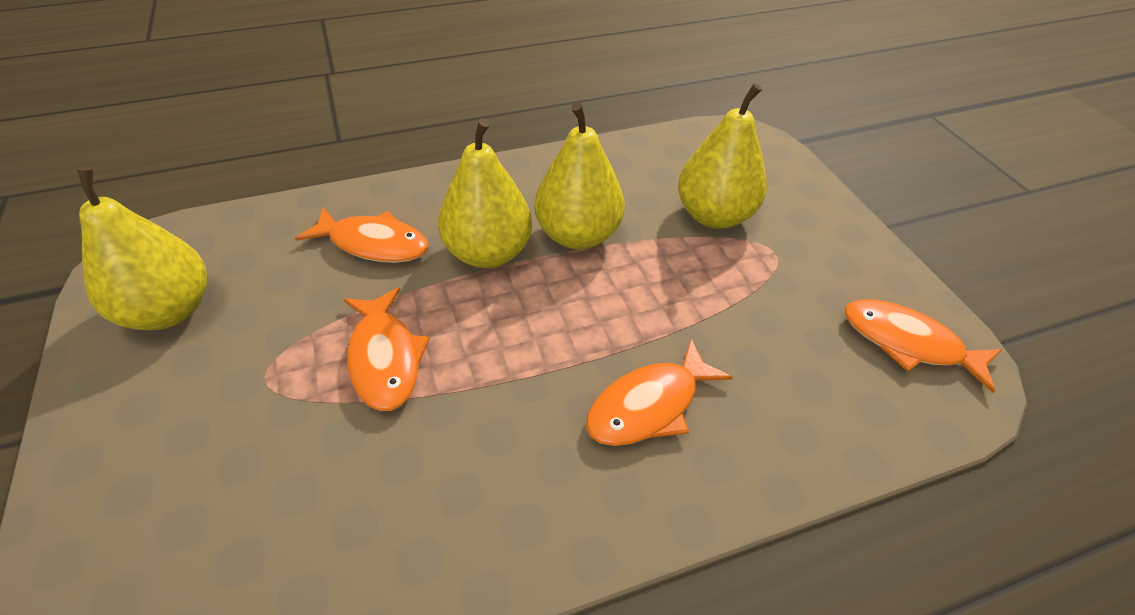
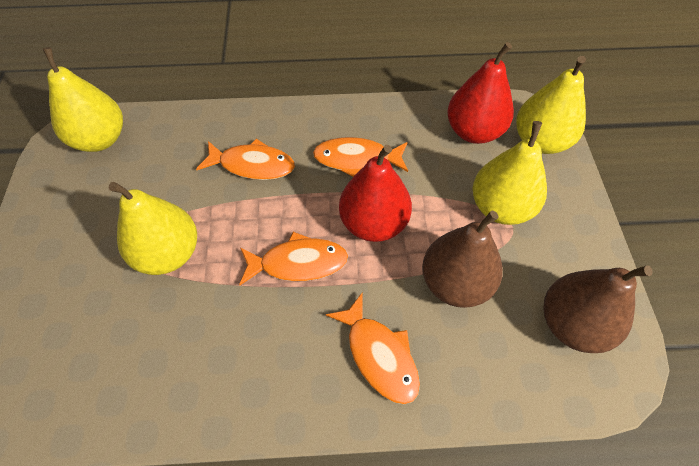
brown pear: 0 -> 2
red pear: 0 -> 2

